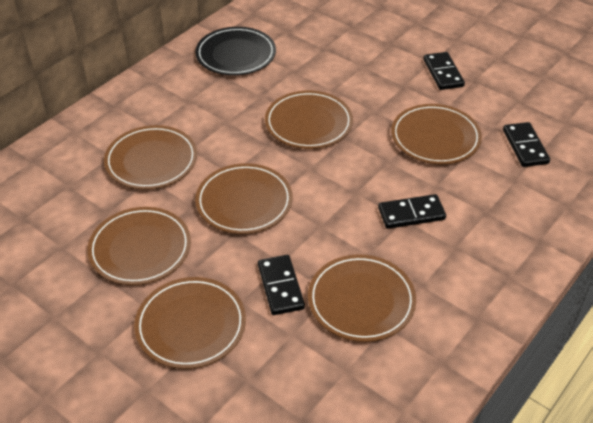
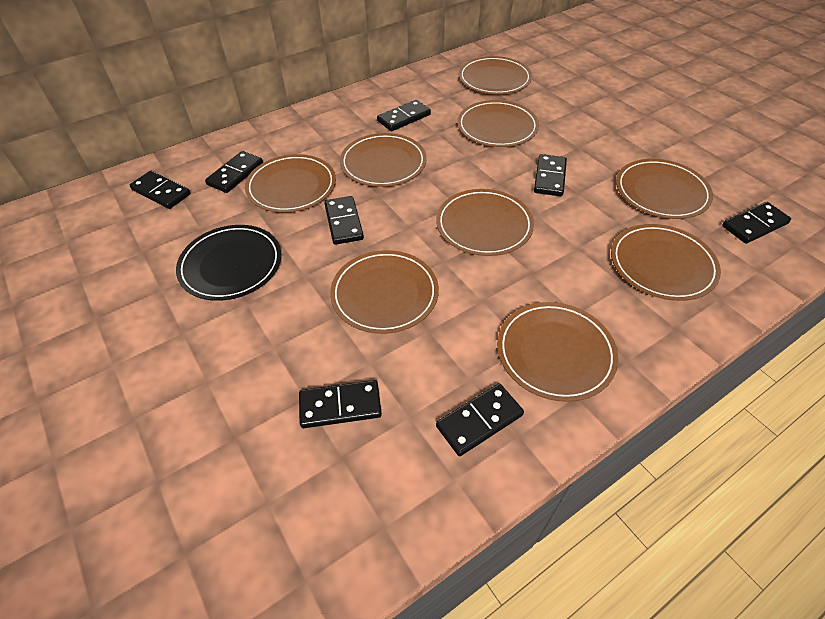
black domino: 4 -> 8
brown plate: 7 -> 9

